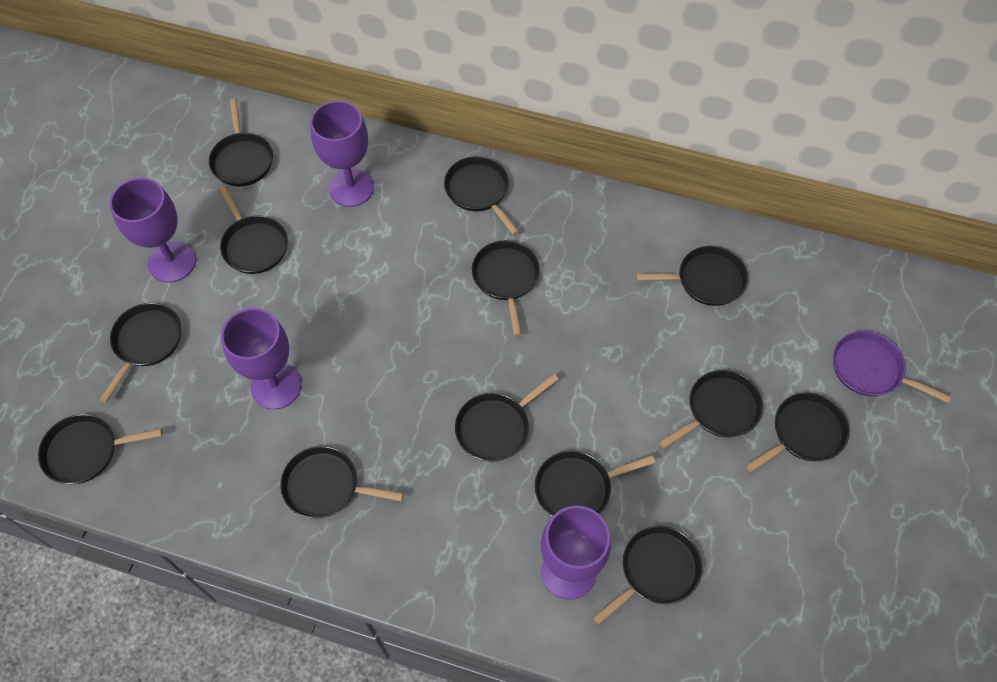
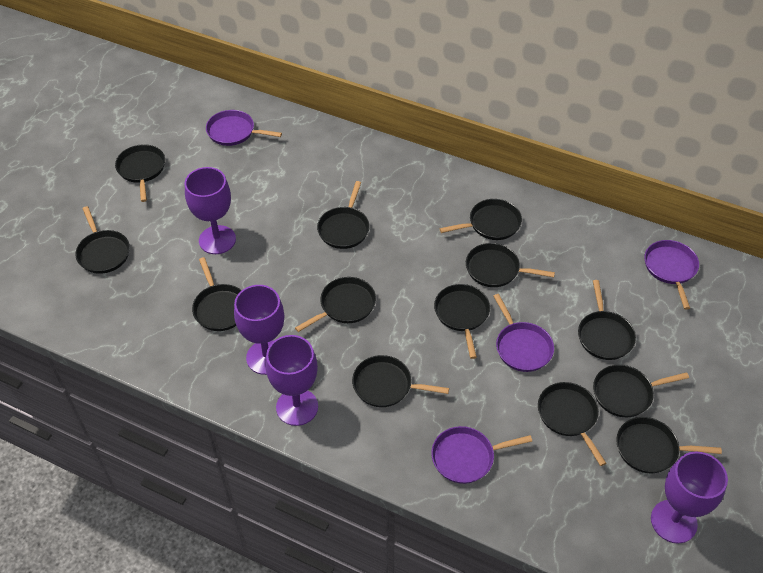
purple pan: 1 -> 4

